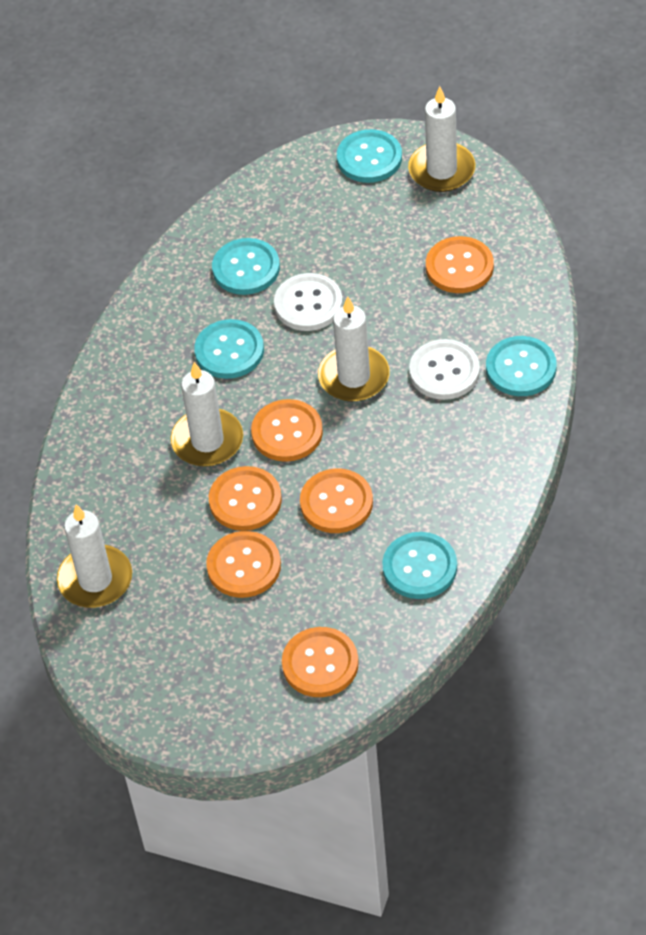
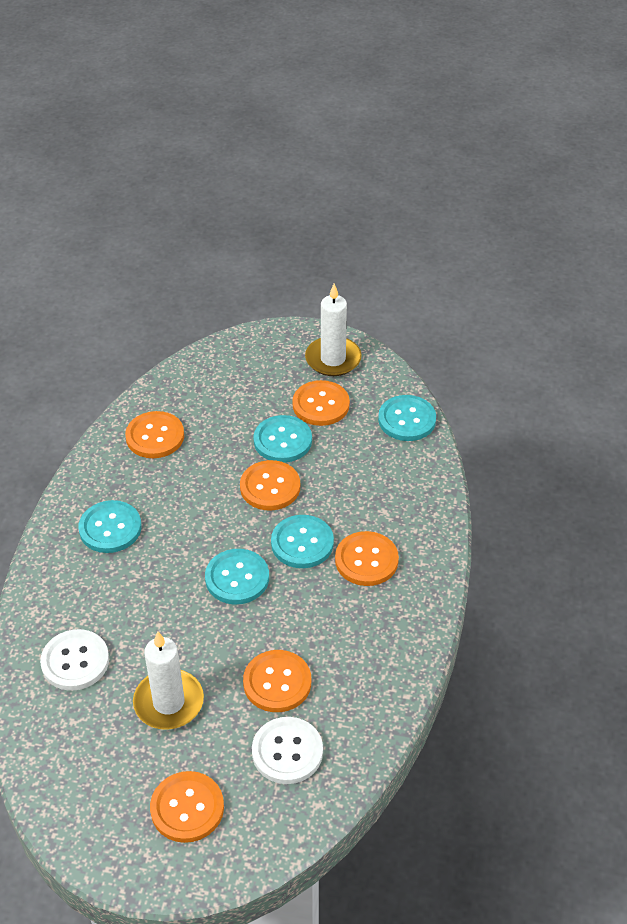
white candle: 4 -> 2

